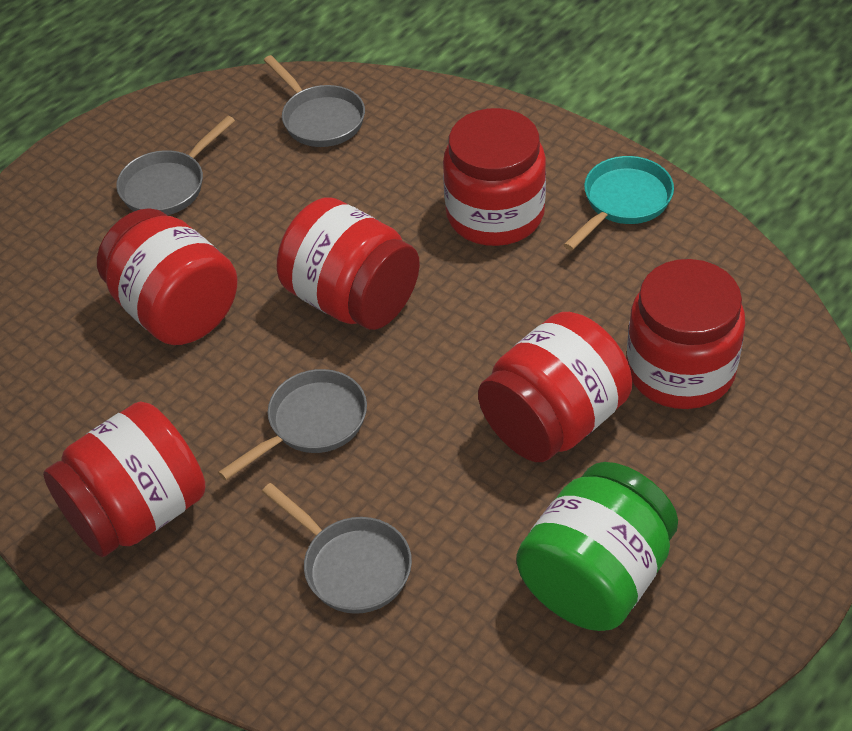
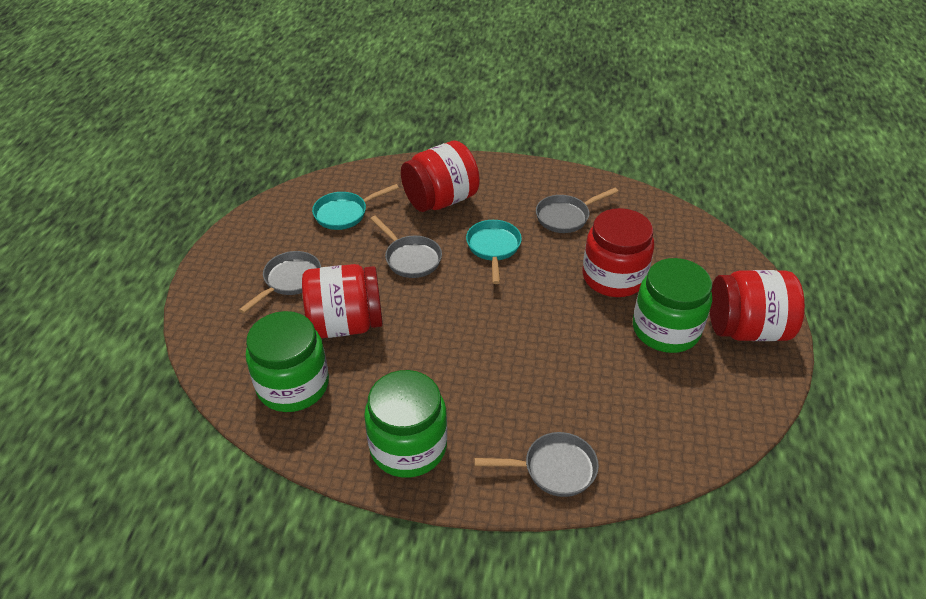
green jar: 1 -> 3
red jar: 6 -> 4
turquoise pan: 1 -> 2

